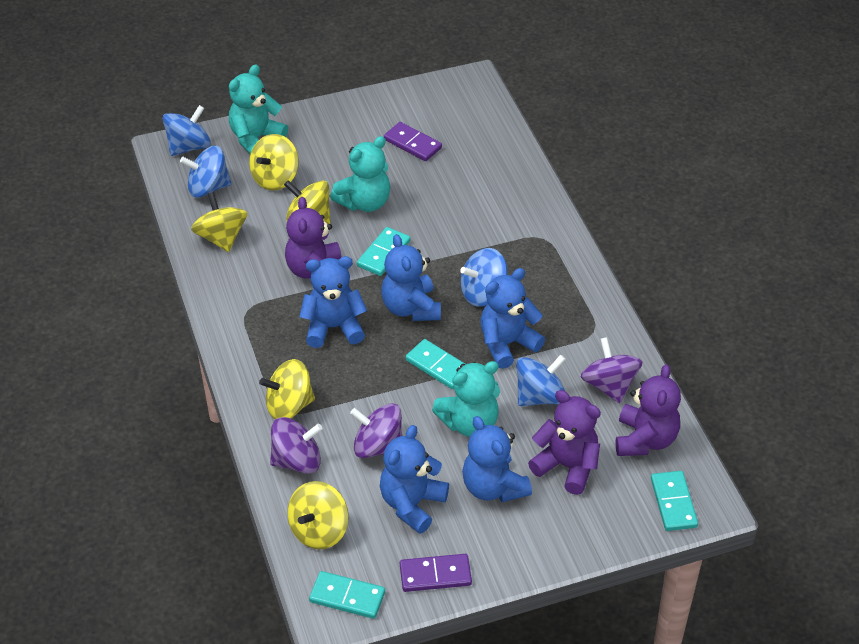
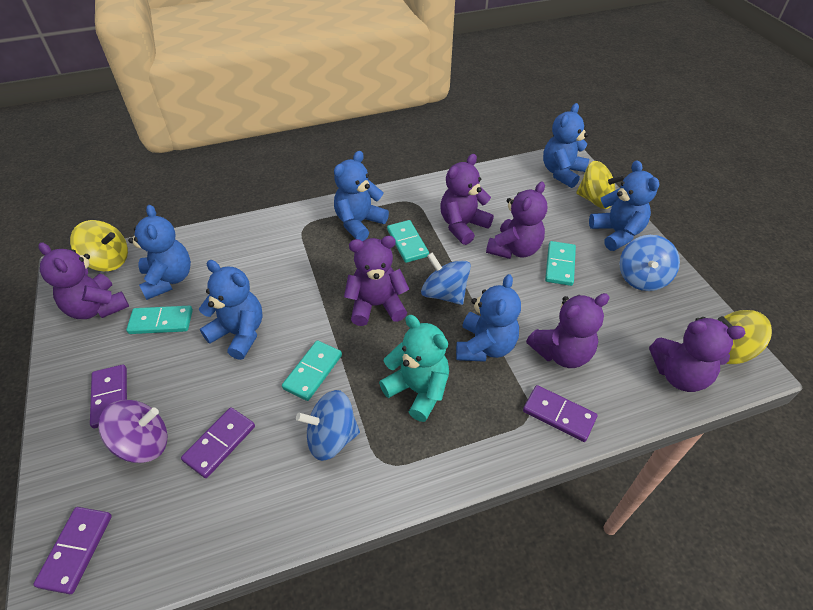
blue spinning top: 4 -> 3
blue teddy bear: 5 -> 6
purple domino: 2 -> 4
purple spinning top: 3 -> 1
purple teddy bear: 3 -> 6
turquoise teddy bear: 3 -> 1
yellow spinning top: 5 -> 3

